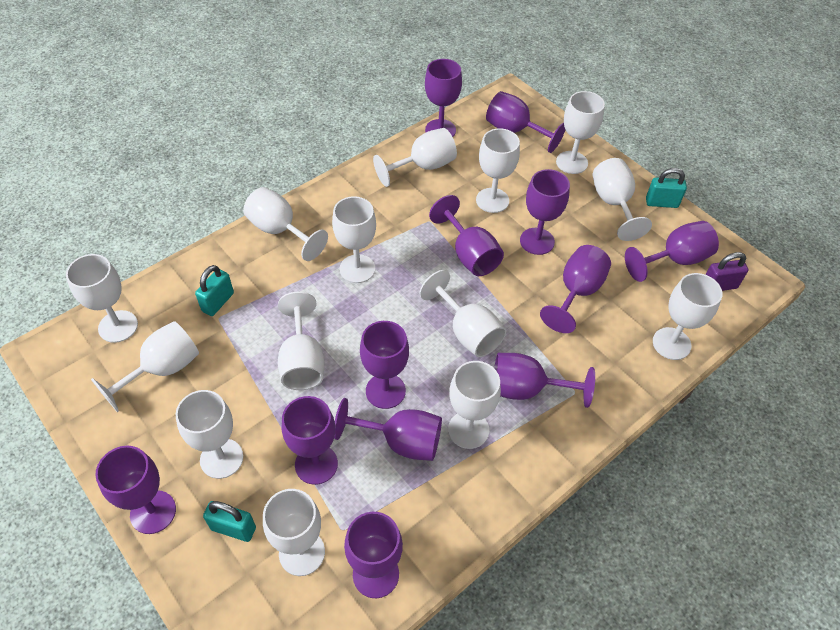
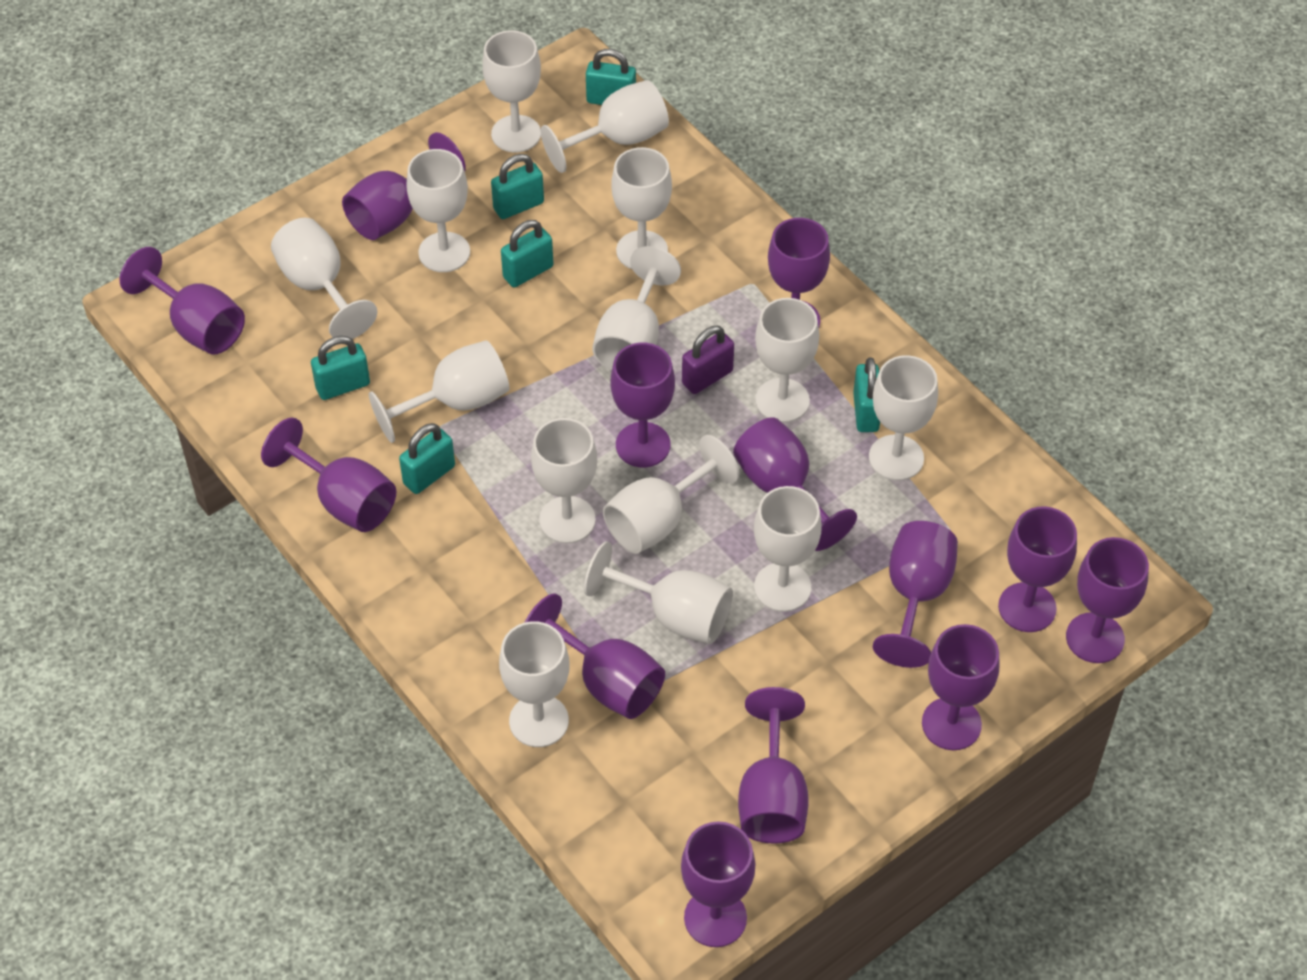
purple goblet: 12 -> 13
turquoise padlock: 3 -> 6

